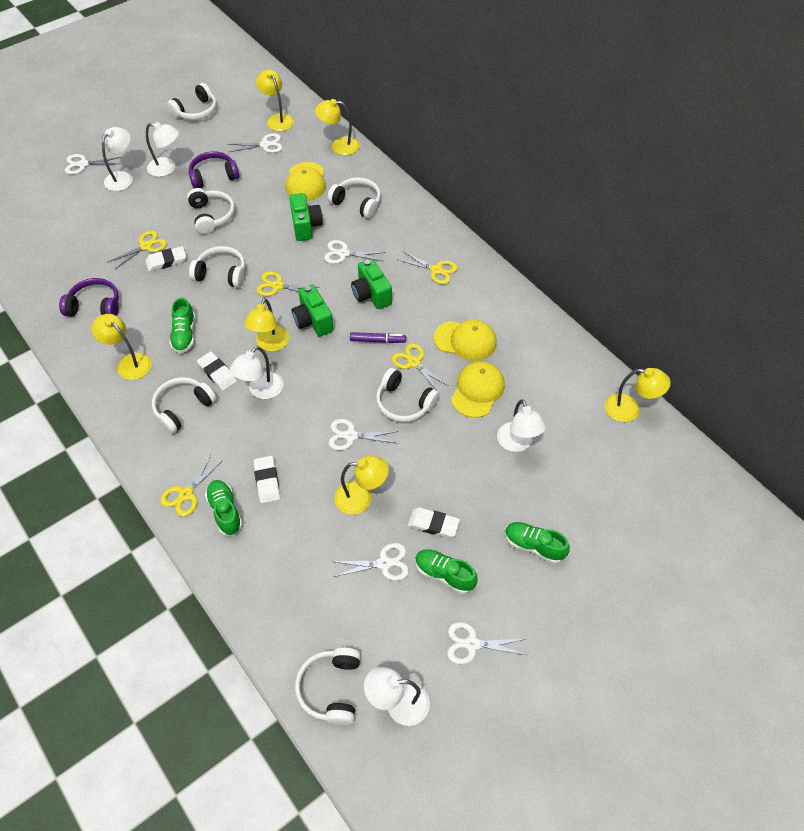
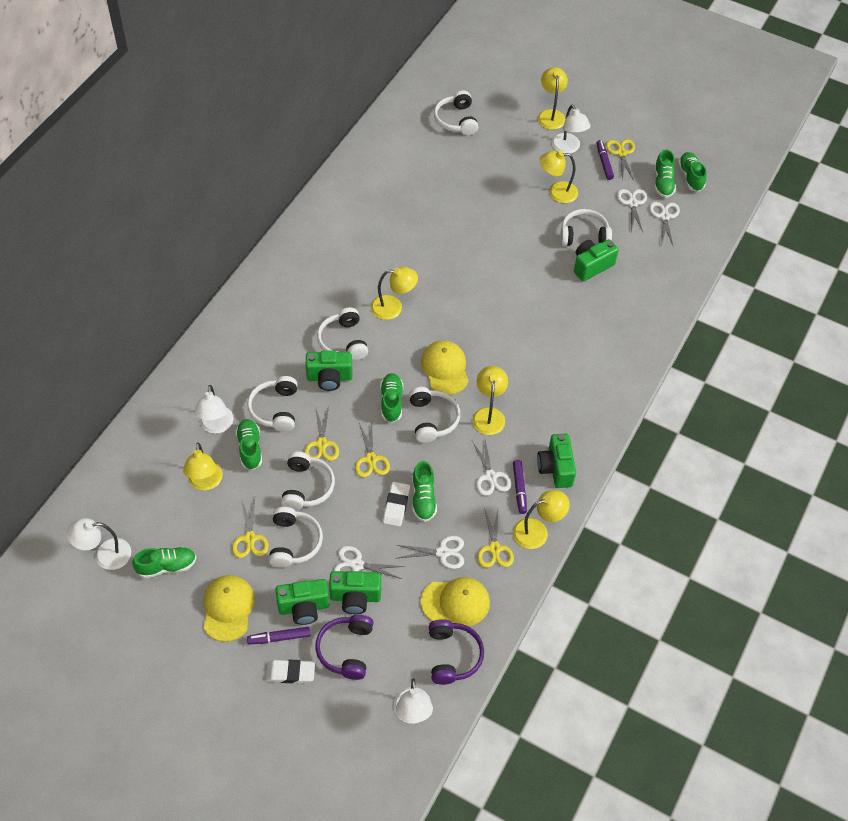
green camera: 3 -> 5
green shoe: 4 -> 6
purple marker: 1 -> 3
white eraser: 4 -> 2
white lamp: 5 -> 4
white scissors: 6 -> 5

